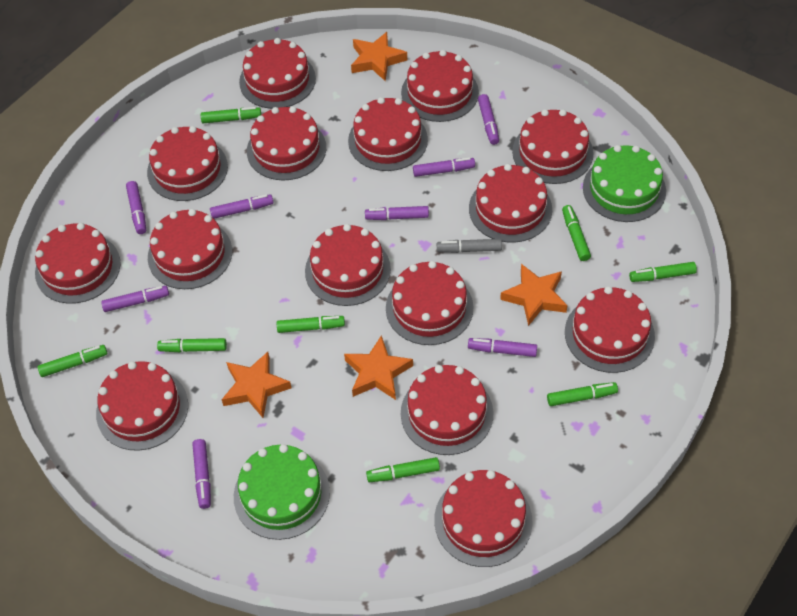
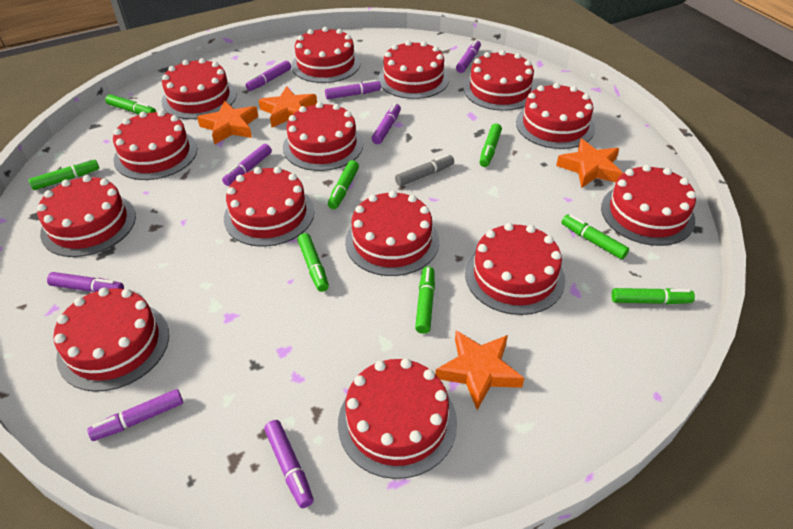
green cake: 2 -> 0
red cake: 15 -> 14

